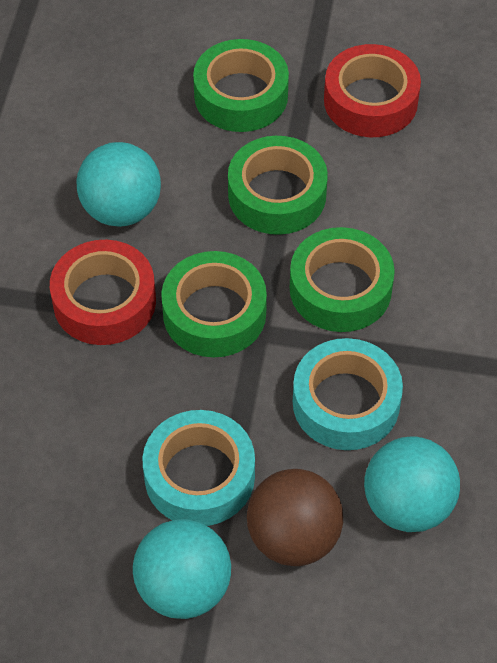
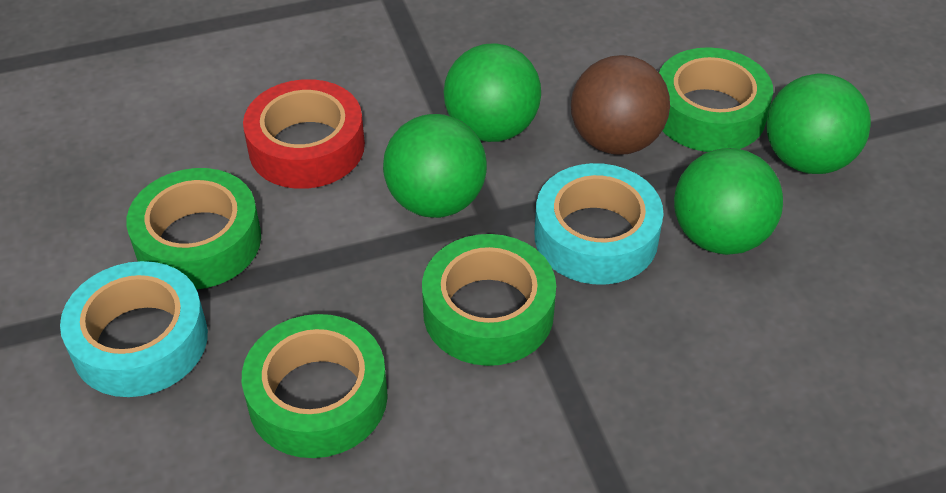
green ball: 0 -> 4
red tape: 2 -> 1
turquoise ball: 3 -> 0

